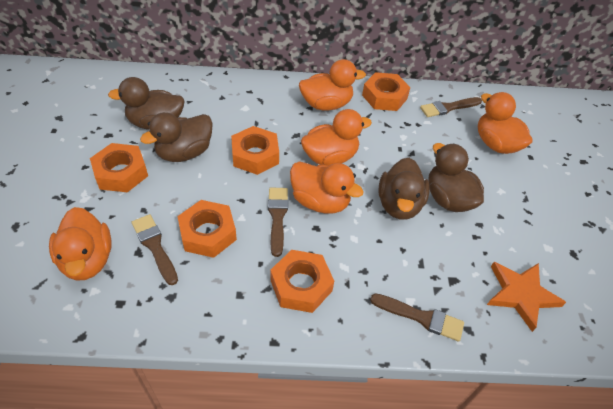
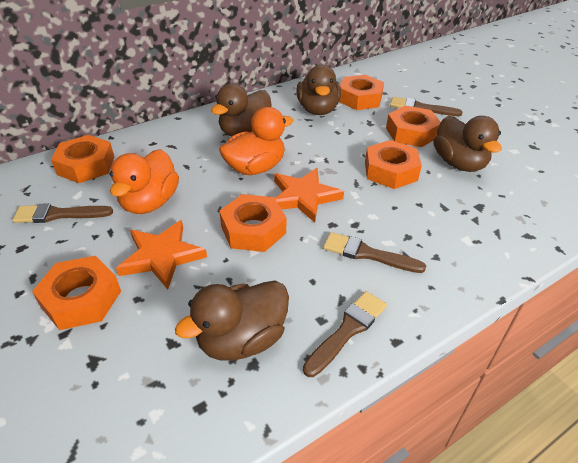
orange duck: 5 -> 2
orange nut: 5 -> 6
orange star: 1 -> 2

